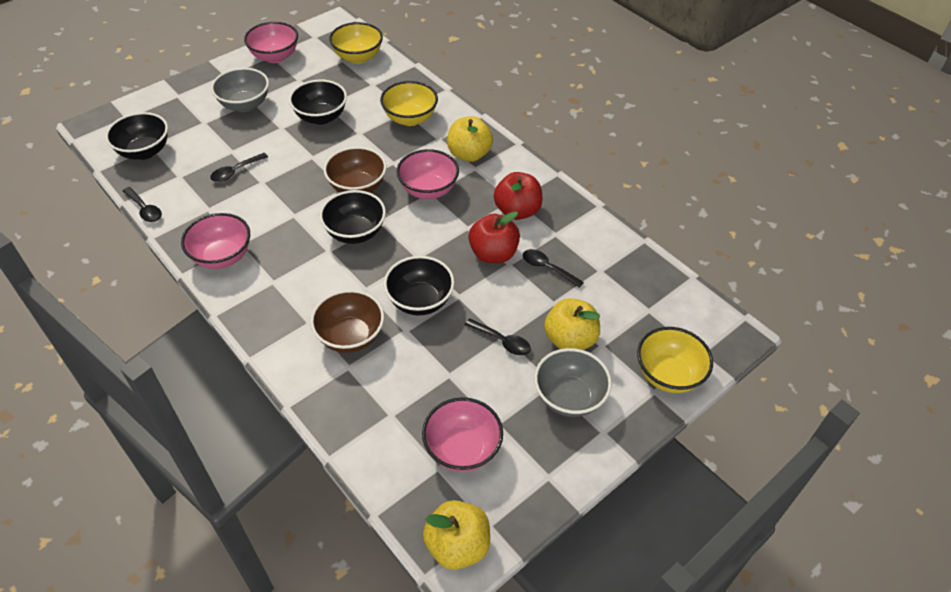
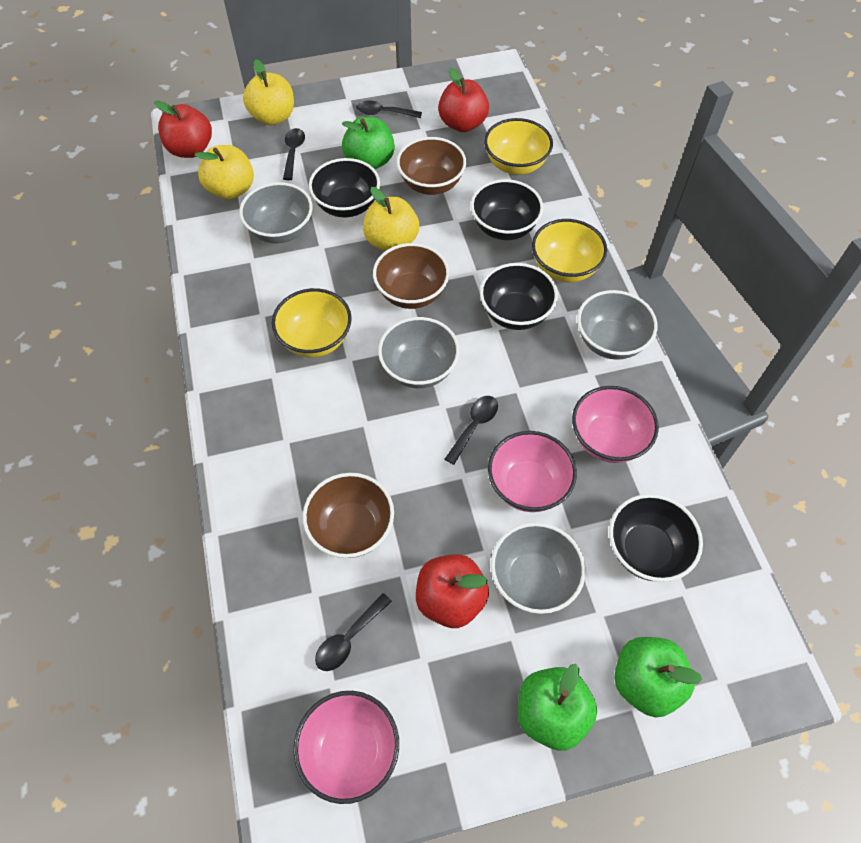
brown bowl: 2 -> 3
green apple: 0 -> 3
grey bowl: 2 -> 4
pink bowl: 4 -> 3
red apple: 2 -> 3

